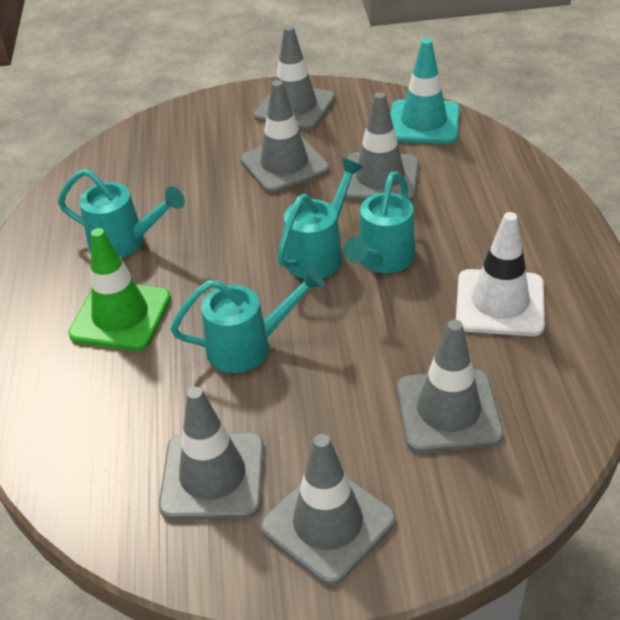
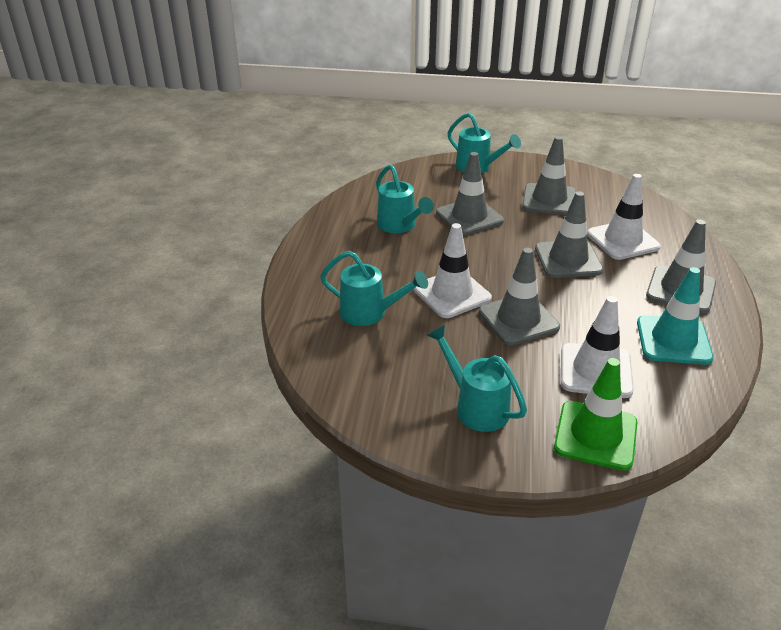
grey traffic cone: 6 -> 5
white traffic cone: 1 -> 3

